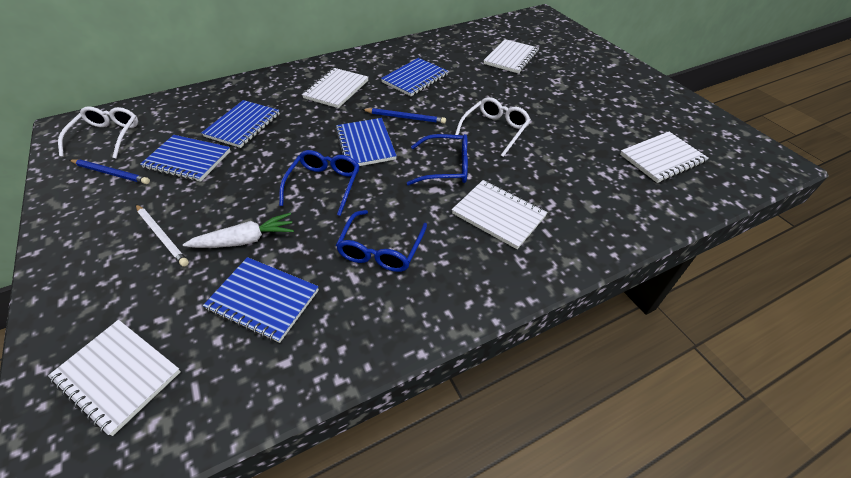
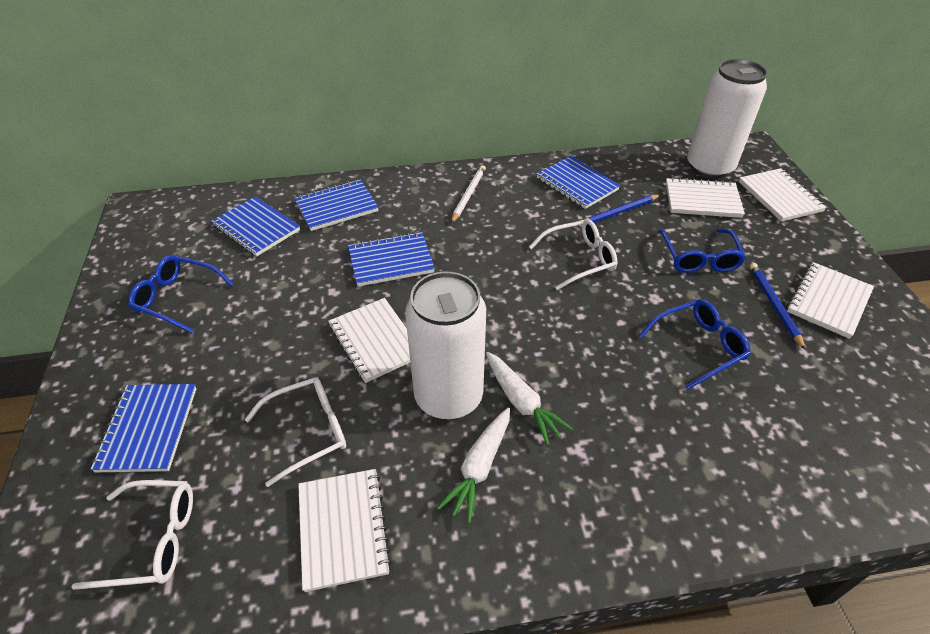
white can: 0 -> 2
white carrot: 1 -> 2
white glasses: 2 -> 3

